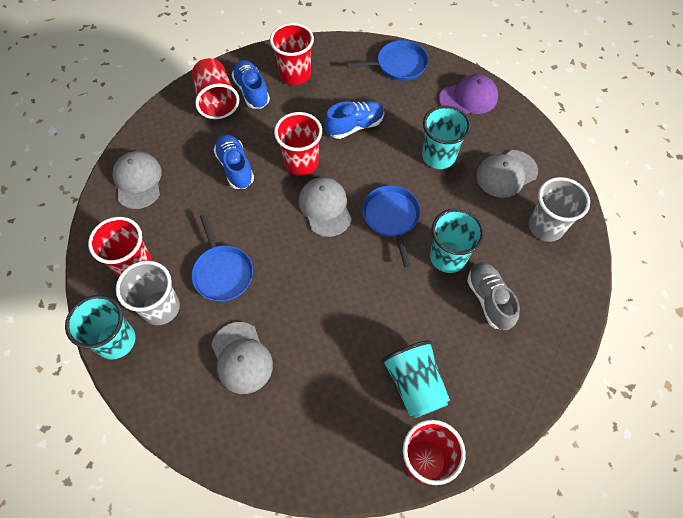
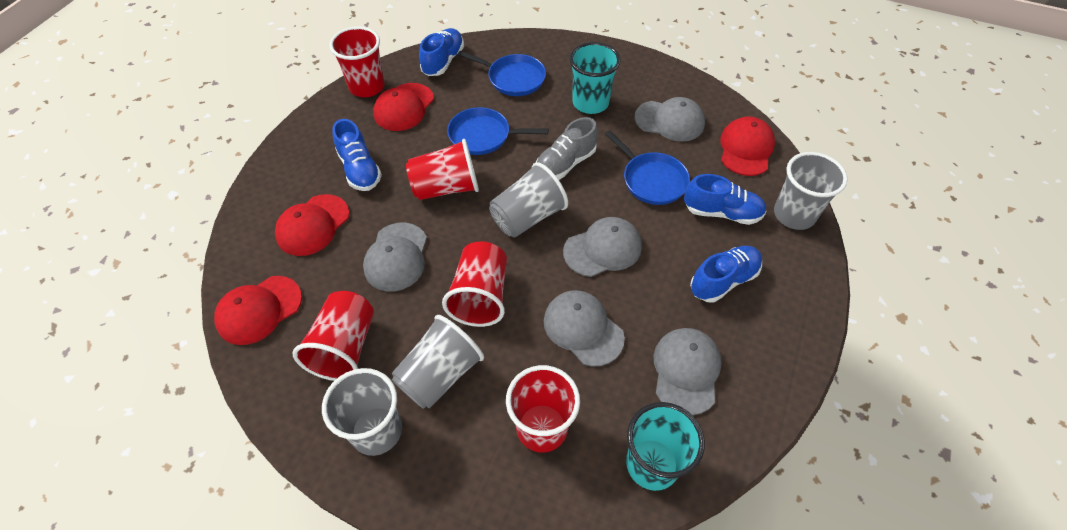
blue shoe: 3 -> 4
grey cap: 4 -> 5
grey cup: 2 -> 4
purple cap: 1 -> 0
red cap: 0 -> 4
turquoise cup: 4 -> 2

